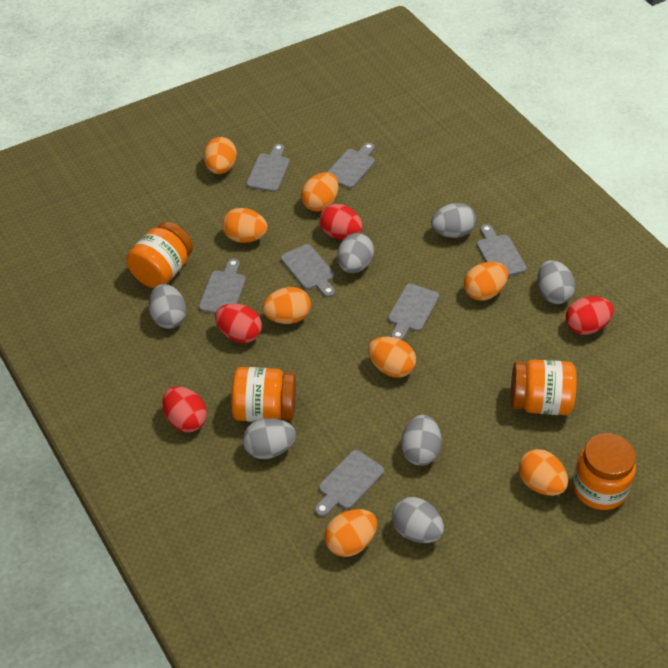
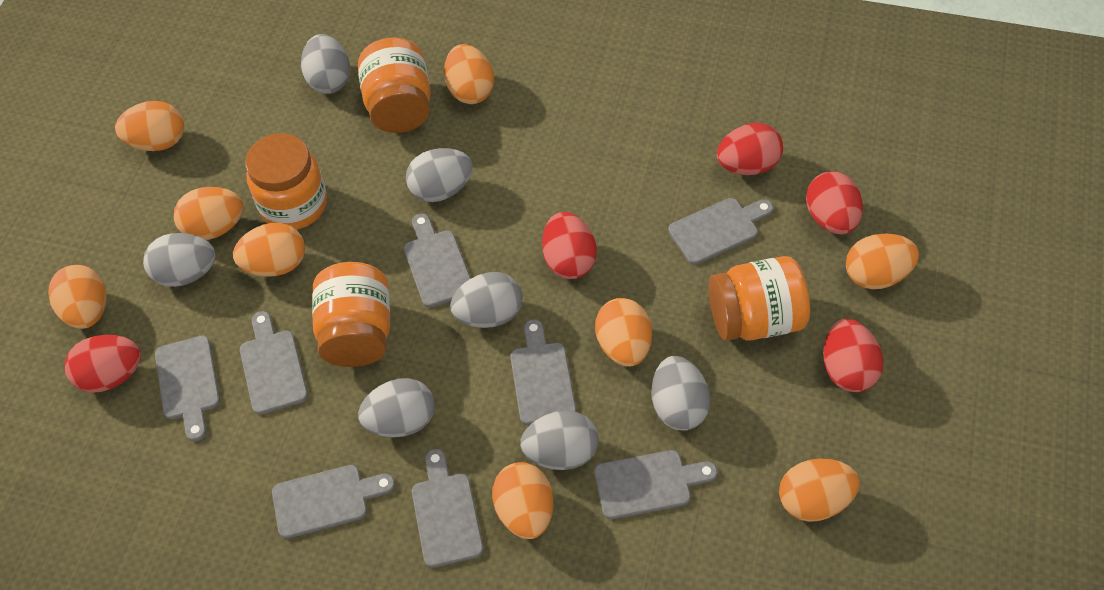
grey cutting board: 7 -> 8
orange egg: 8 -> 9
red egg: 4 -> 5

